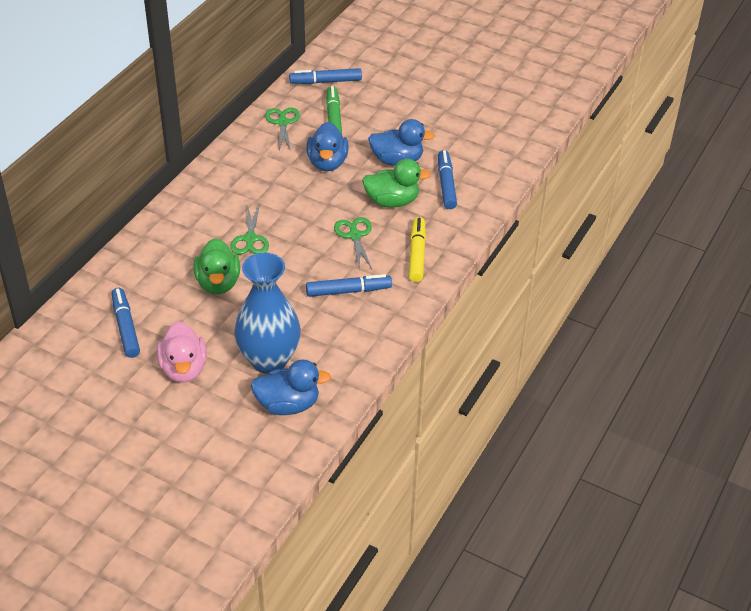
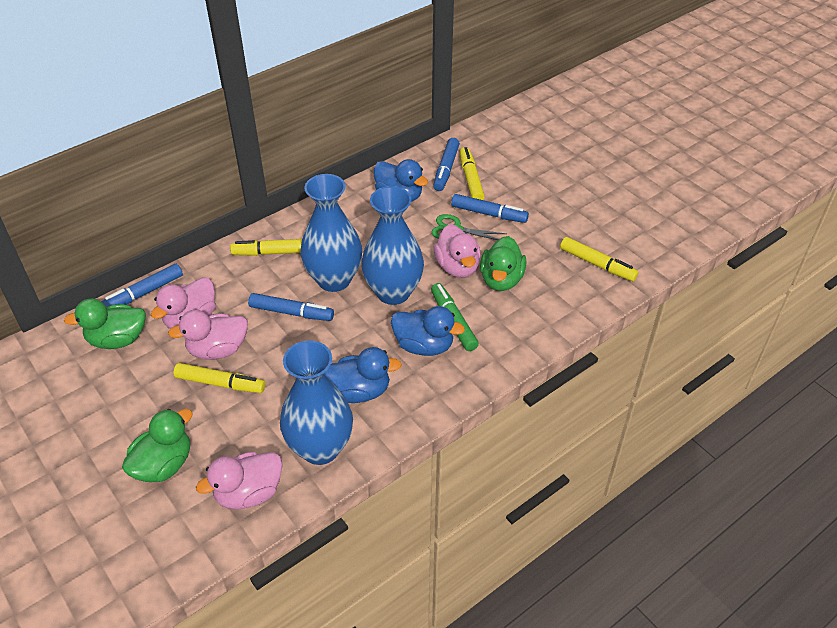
blue vase: 1 -> 3
green duck: 2 -> 3
green scissors: 3 -> 1
pink duck: 1 -> 4
yellow marker: 1 -> 4

